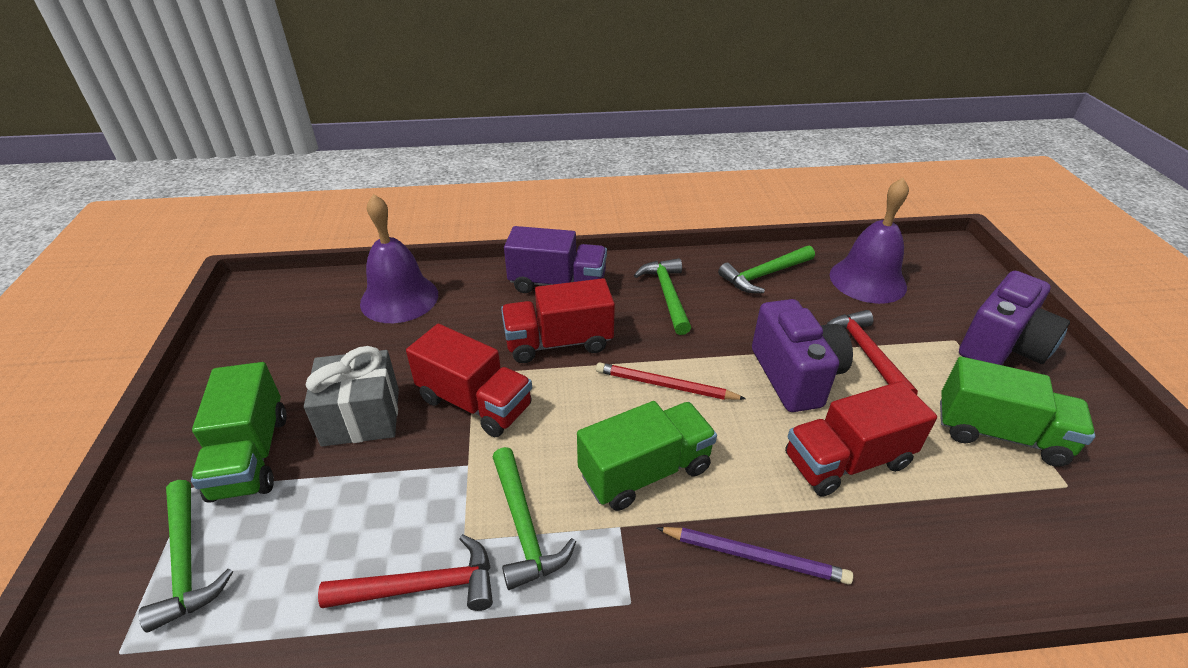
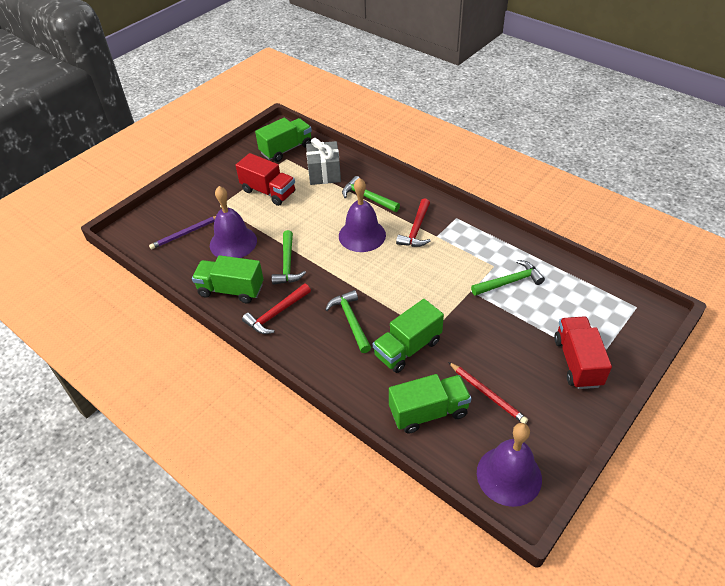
green truck: 3 -> 4
purple bell: 2 -> 3
purple camera: 2 -> 0
purple truck: 1 -> 0
red truck: 3 -> 2

